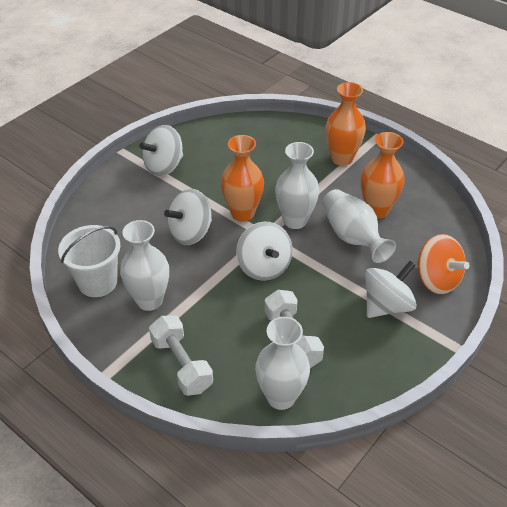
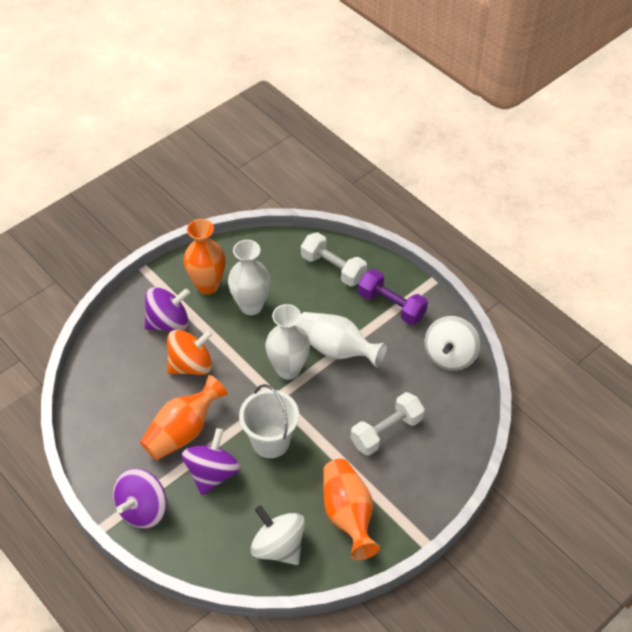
purple dumbbell: 0 -> 1
purple spinning top: 0 -> 3
white spinning top: 4 -> 2
white vase: 4 -> 3

